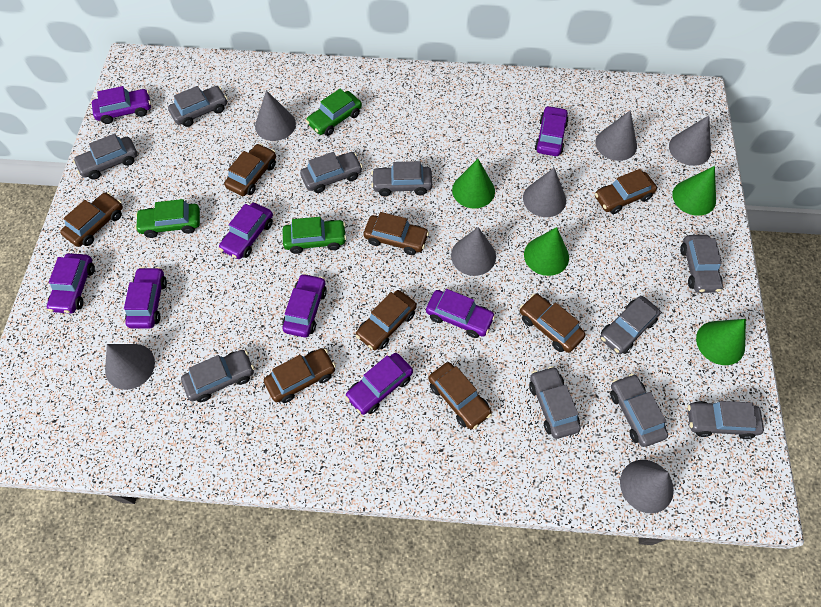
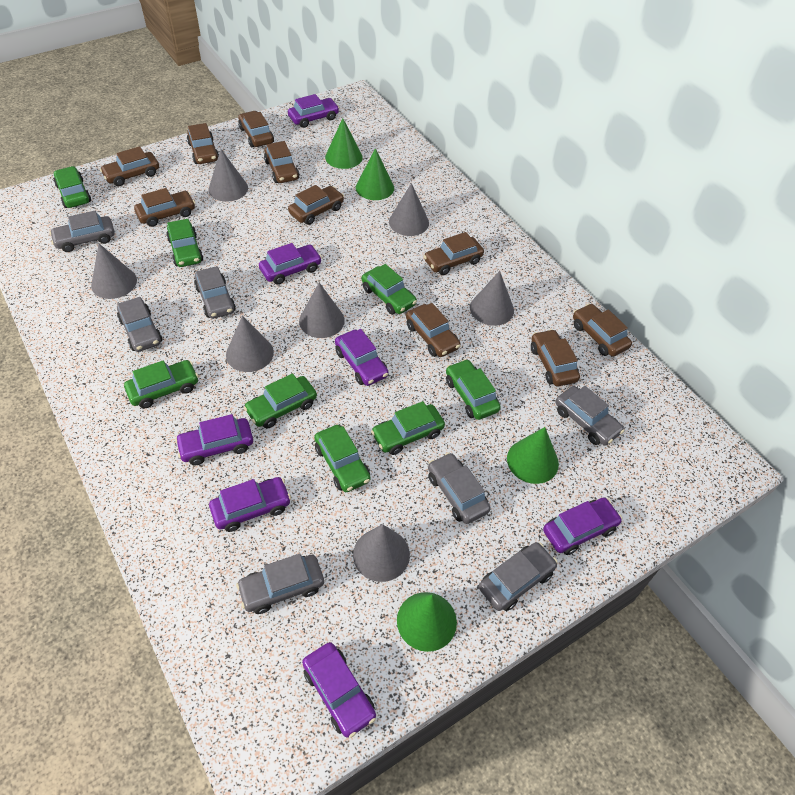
brown car: 8 -> 10
green car: 3 -> 8
grey car: 10 -> 7
purple car: 8 -> 7

